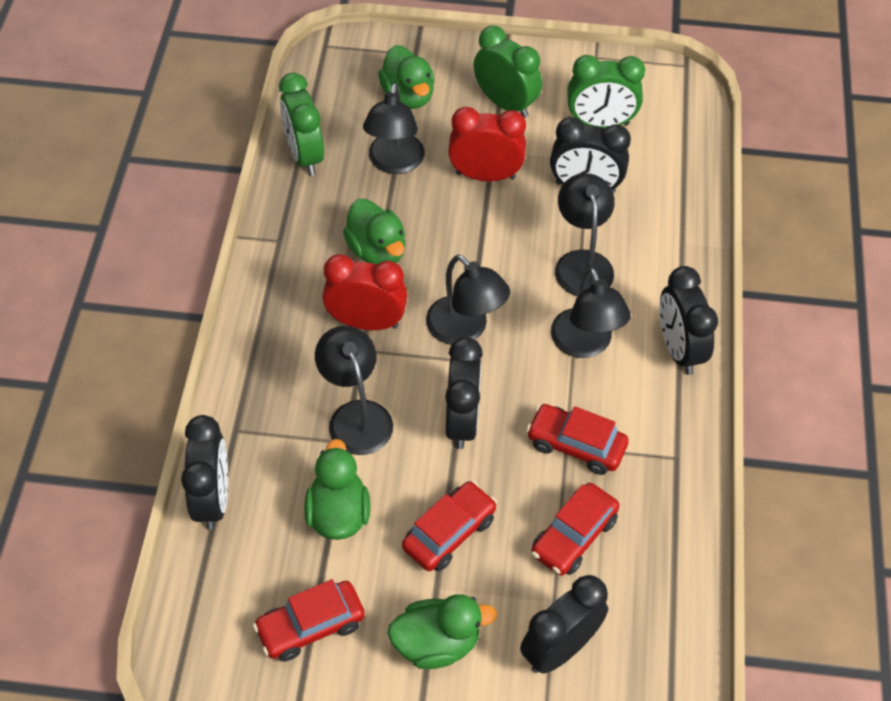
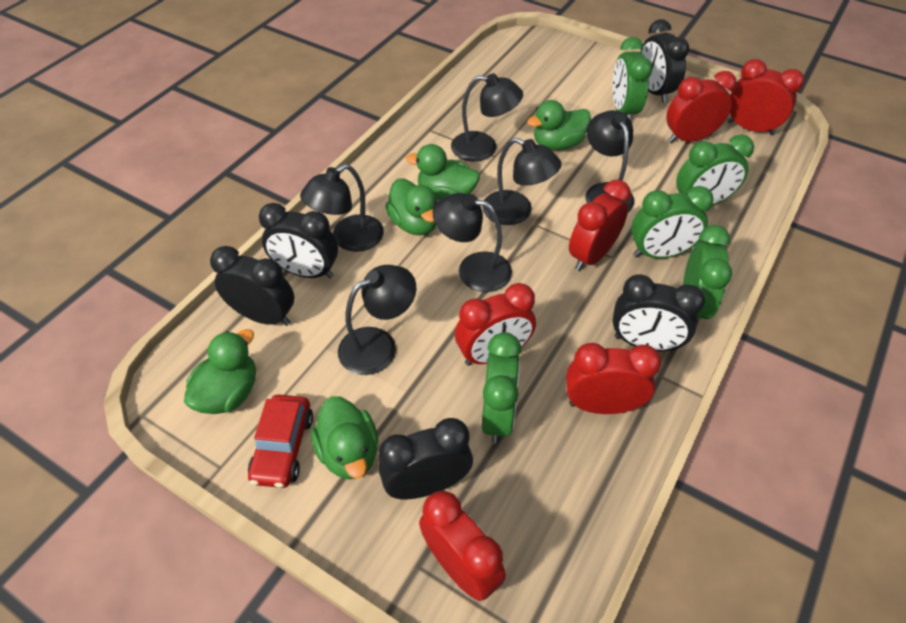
black lamp: 5 -> 6
green clock: 3 -> 5
green duck: 4 -> 5
red car: 4 -> 1
red clock: 2 -> 6

